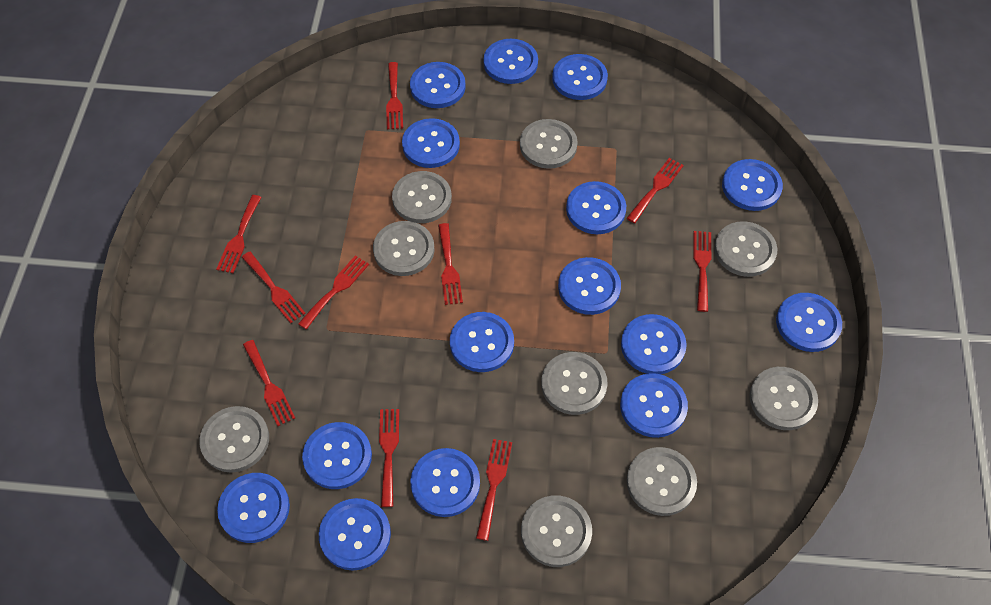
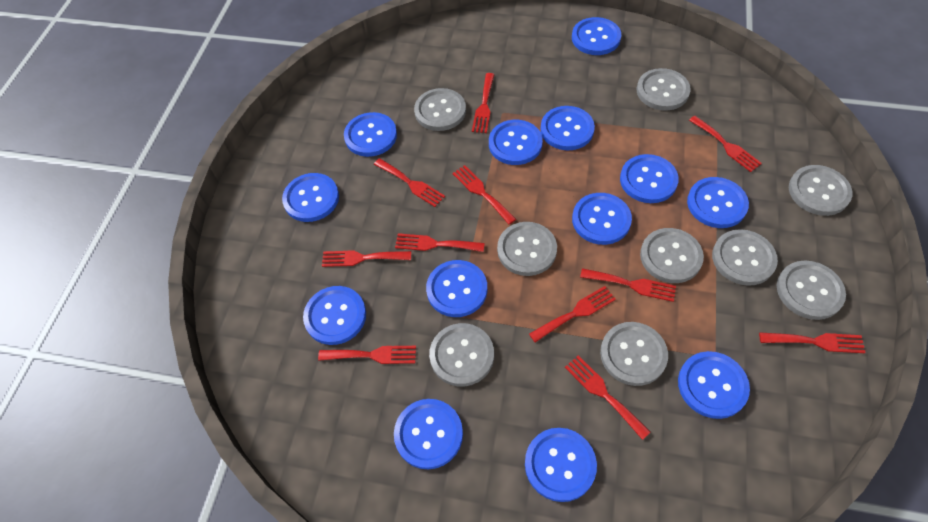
blue button: 15 -> 13
red fork: 10 -> 11

